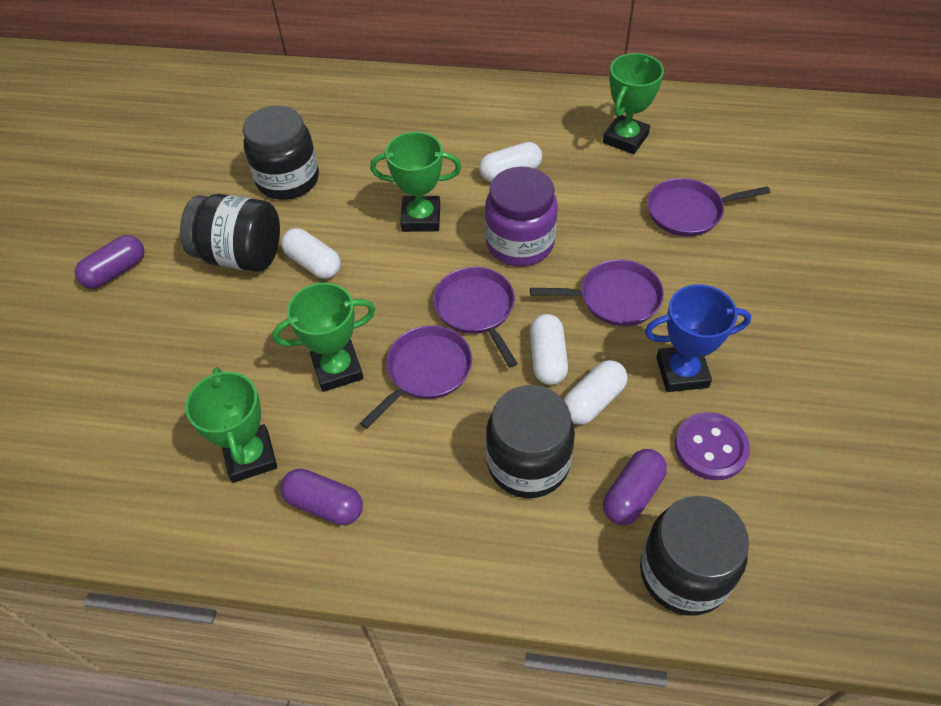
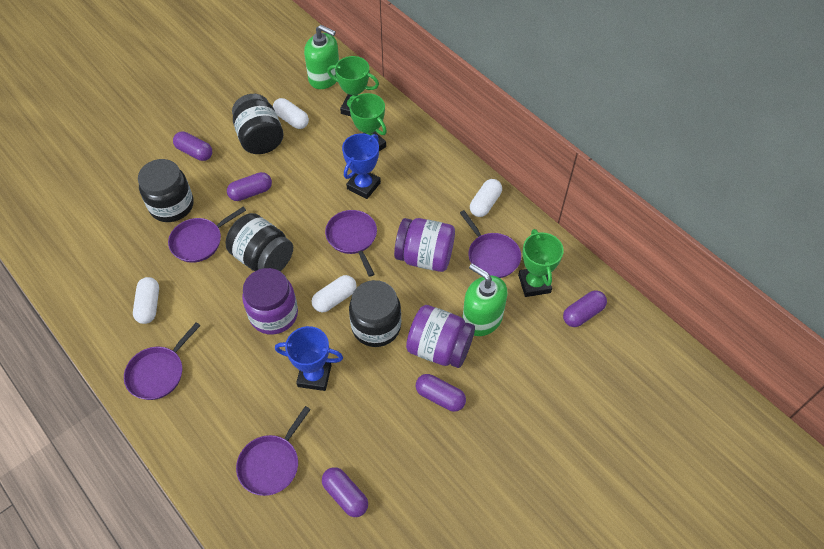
blue trophy: 1 -> 2
green soap dispenser: 0 -> 2
green trophy: 4 -> 3
purple button: 1 -> 0
purple capsule: 3 -> 5
purple jar: 1 -> 3
purple pan: 4 -> 5

